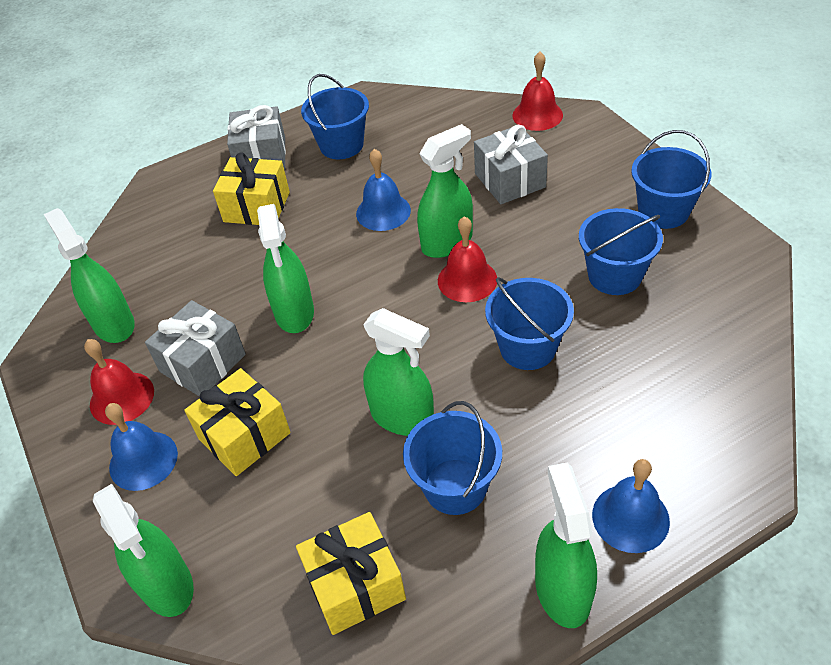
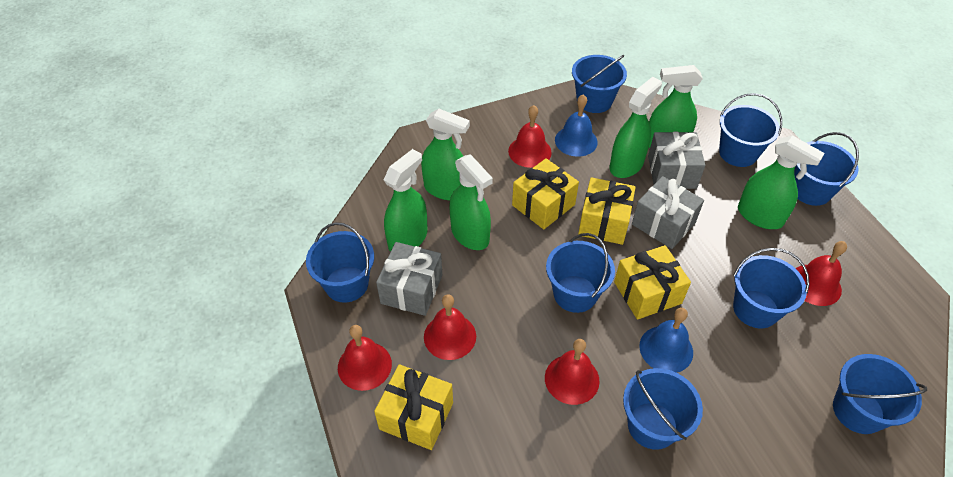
blue bell: 3 -> 2
blue bucket: 5 -> 8
red bell: 3 -> 5
yellow gift: 3 -> 4

